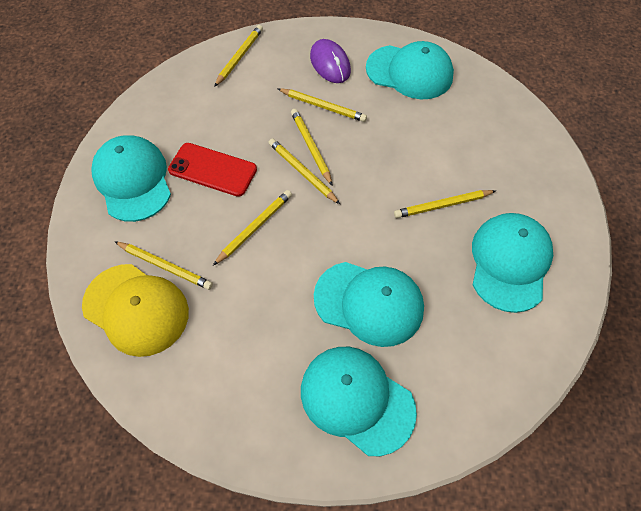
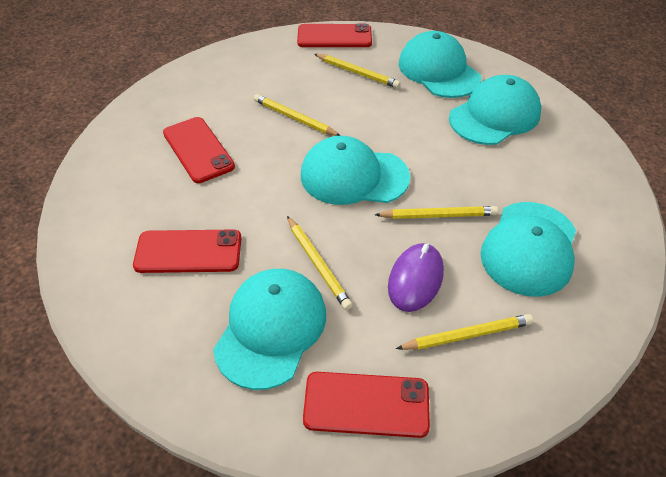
red phone: 1 -> 4
yellow cap: 1 -> 0
yellow pencil: 7 -> 5

